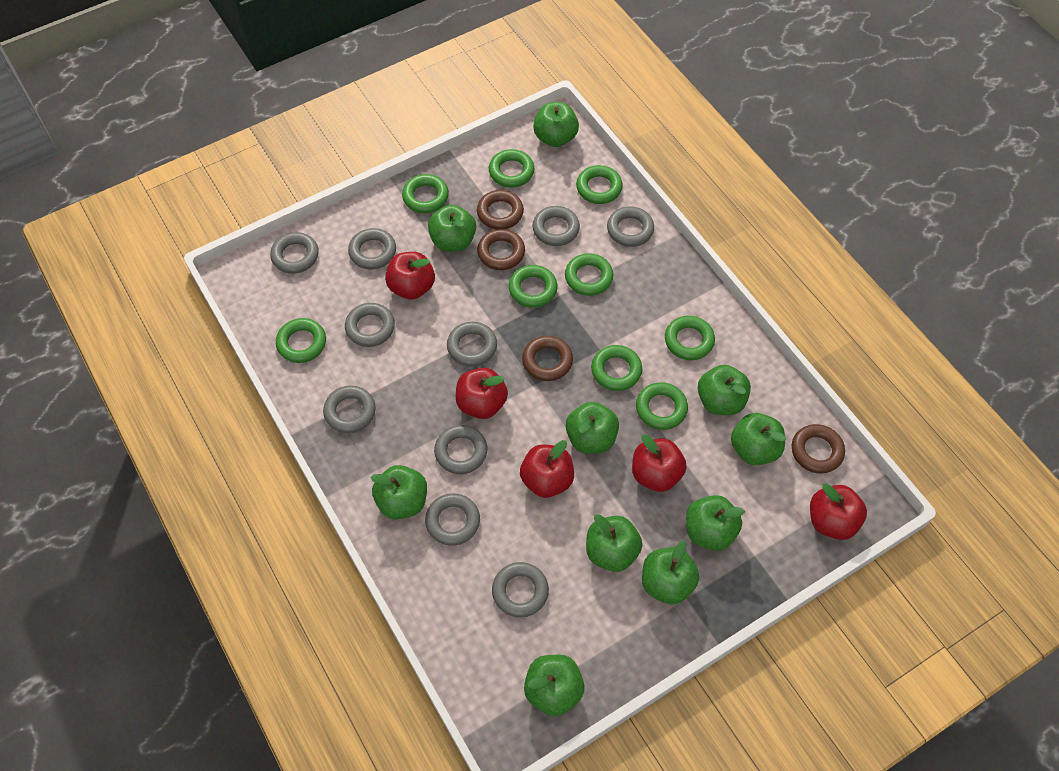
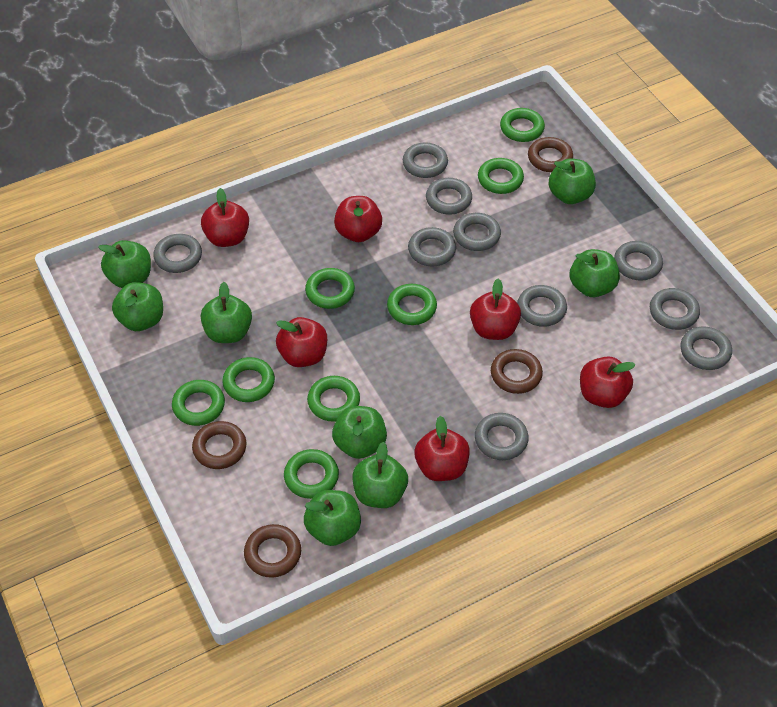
green apple: 10 -> 8
green ring: 9 -> 8
red apple: 5 -> 6

